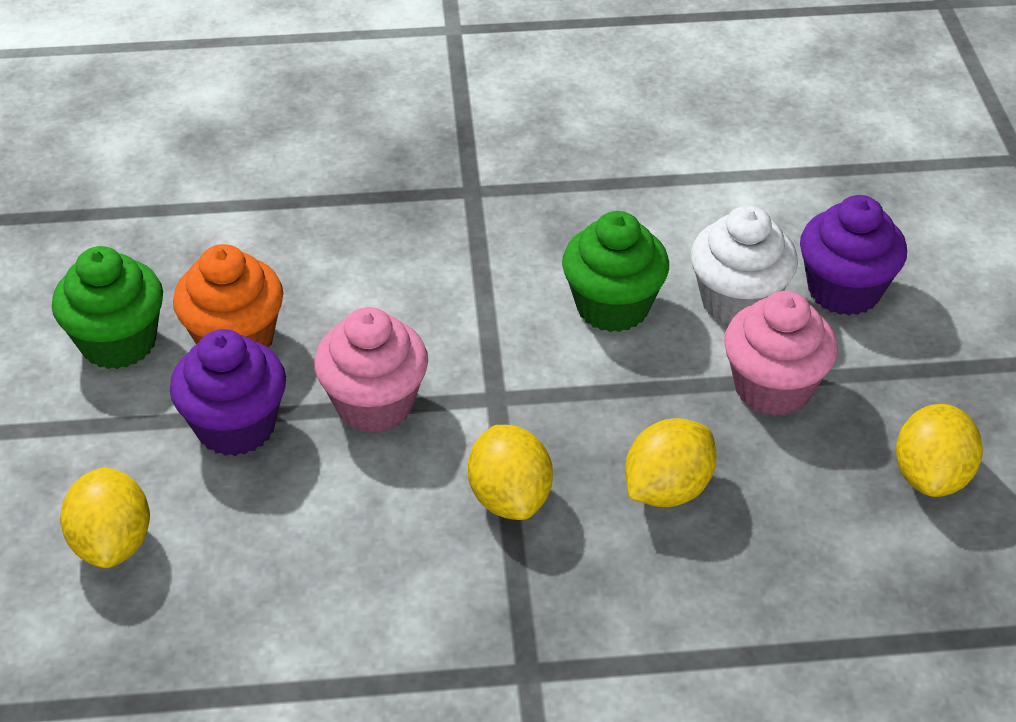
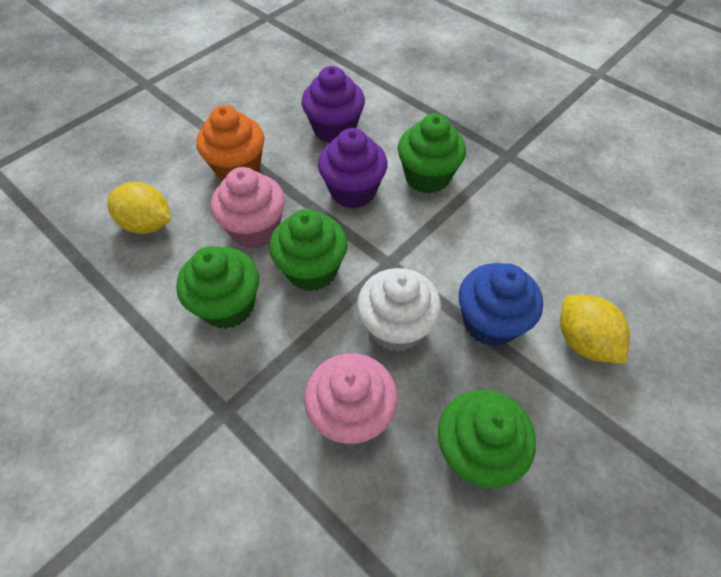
blue cupcake: 0 -> 1
green cupcake: 2 -> 4
yellow lemon: 4 -> 2

